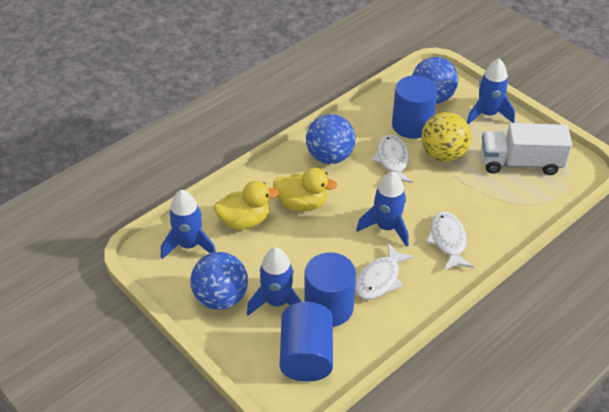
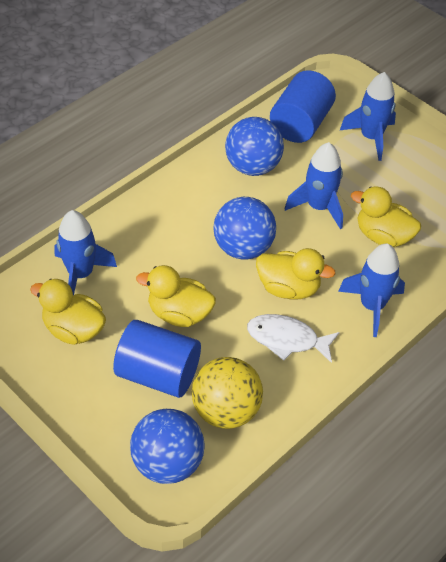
blue cylinder: 3 -> 2
white fish: 3 -> 1
white truck: 1 -> 0
yellow duck: 2 -> 4

